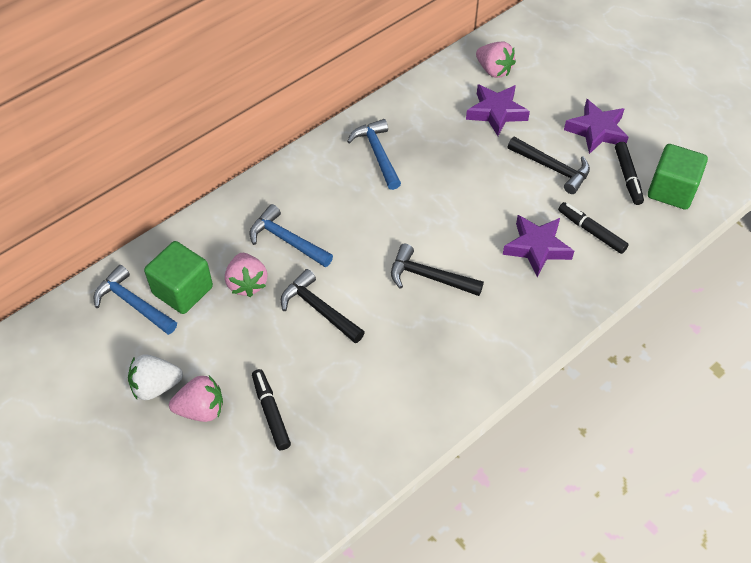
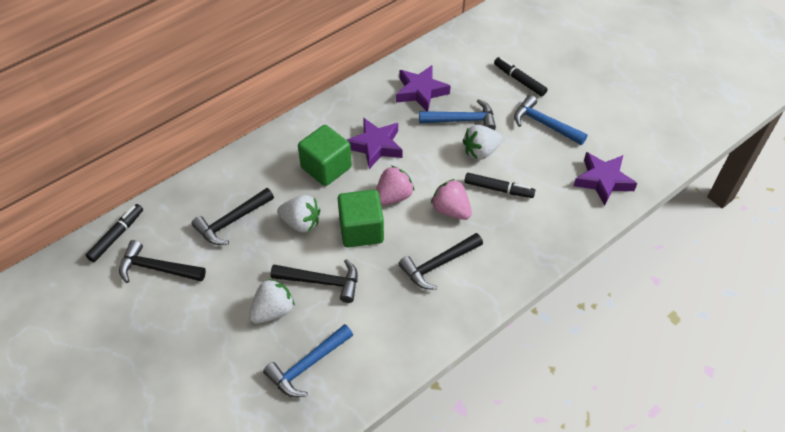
black hammer: 3 -> 4
pink strawberry: 3 -> 2
white strawberry: 1 -> 3

